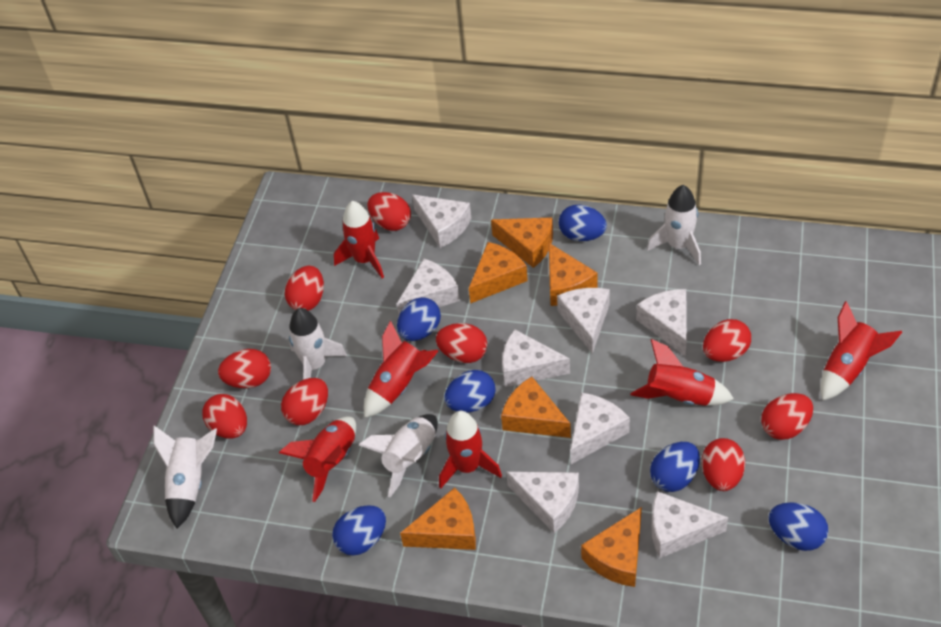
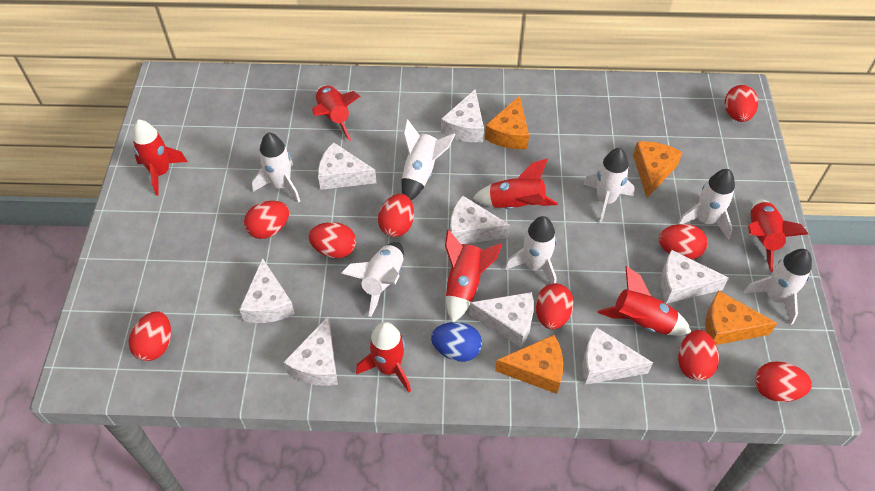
blue egg: 6 -> 1
orange cheese: 6 -> 4
red rocket: 6 -> 7
white rocket: 4 -> 7

